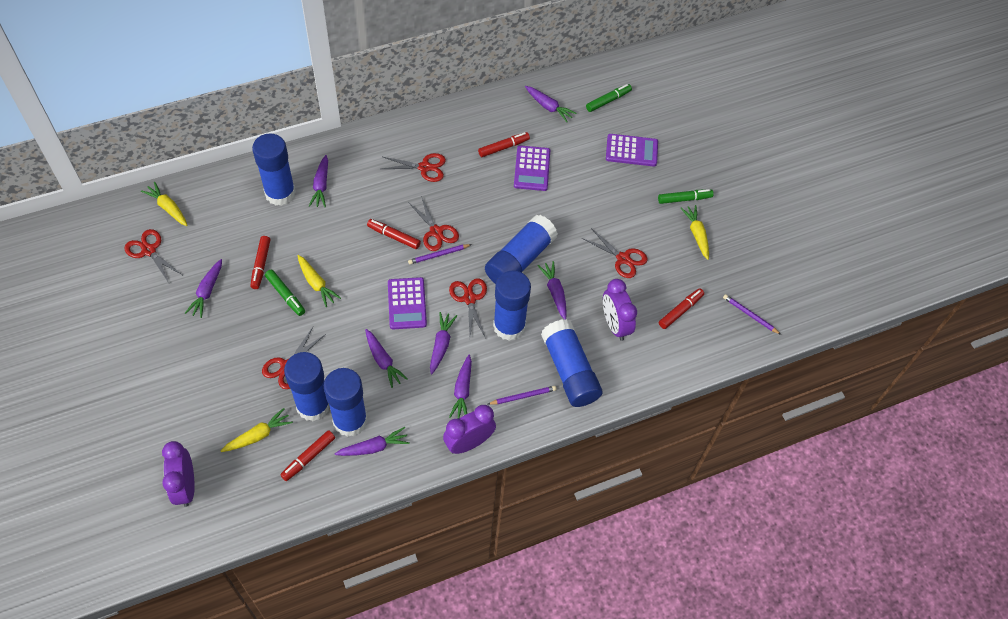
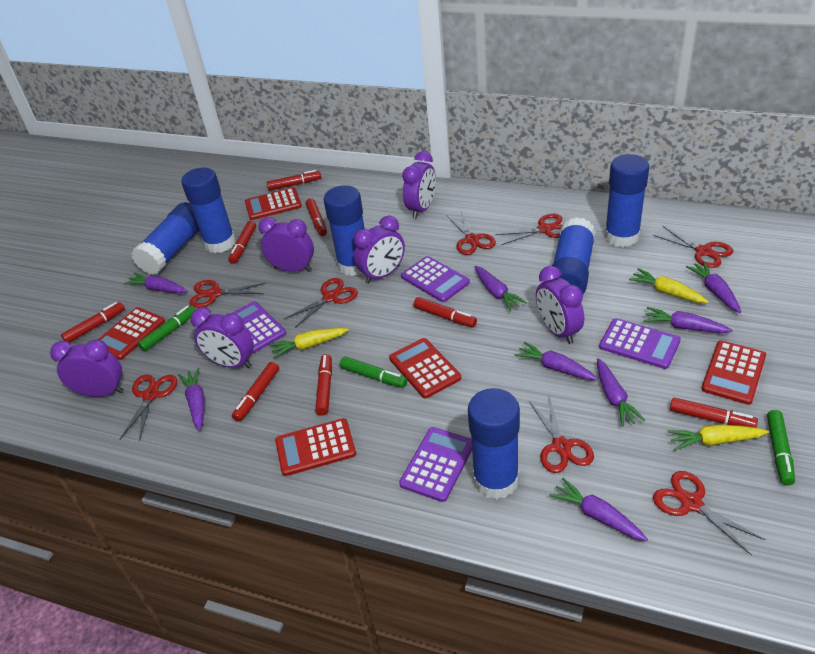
purple calculator: 3 -> 4
purple clock: 3 -> 6
purple pencil: 3 -> 0
red calculator: 0 -> 5
red marker: 5 -> 8
red scissors: 6 -> 8
yellow carrot: 4 -> 3

